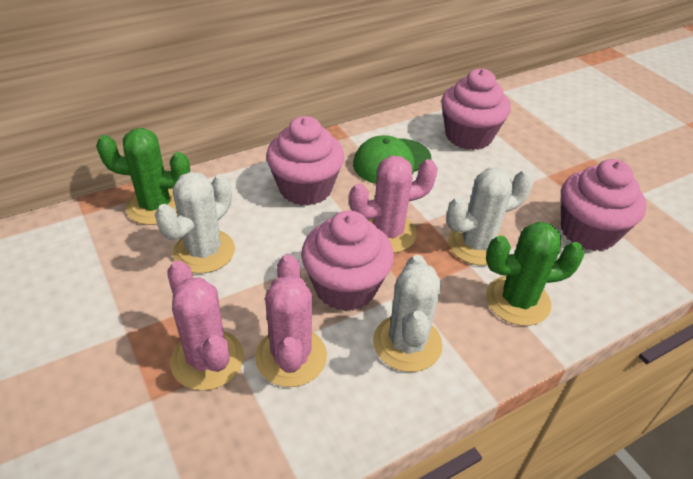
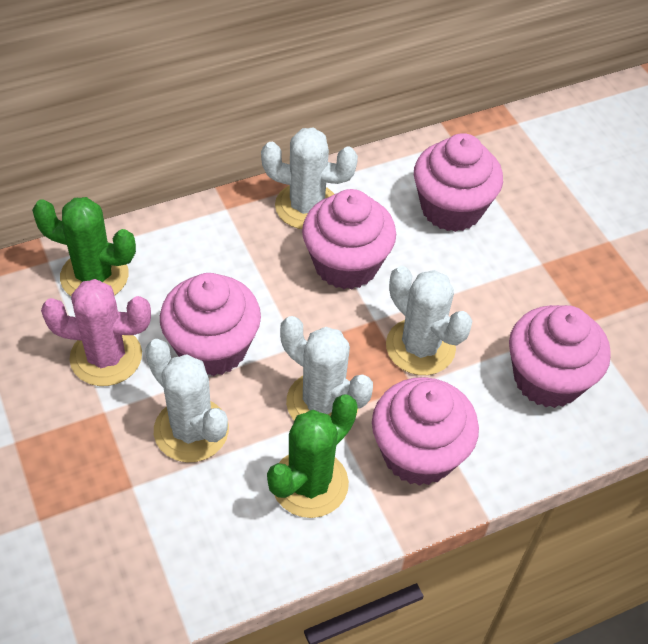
green cap: 1 -> 0
pink cactus: 3 -> 1
pink cupcake: 4 -> 5
white cactus: 3 -> 4

